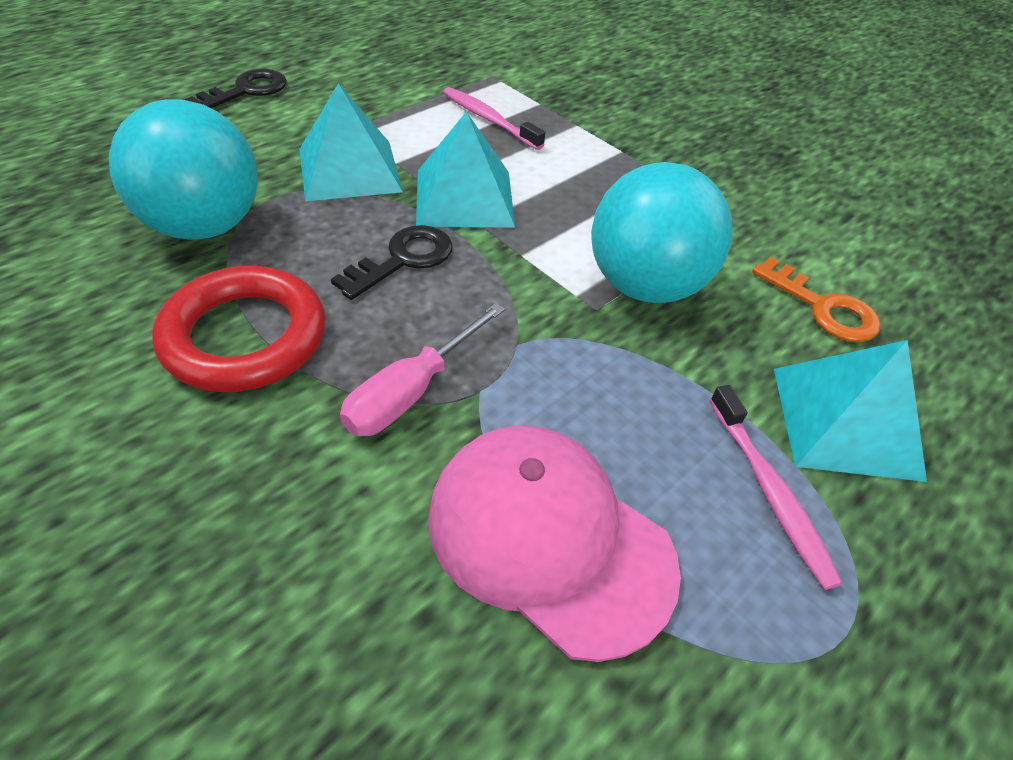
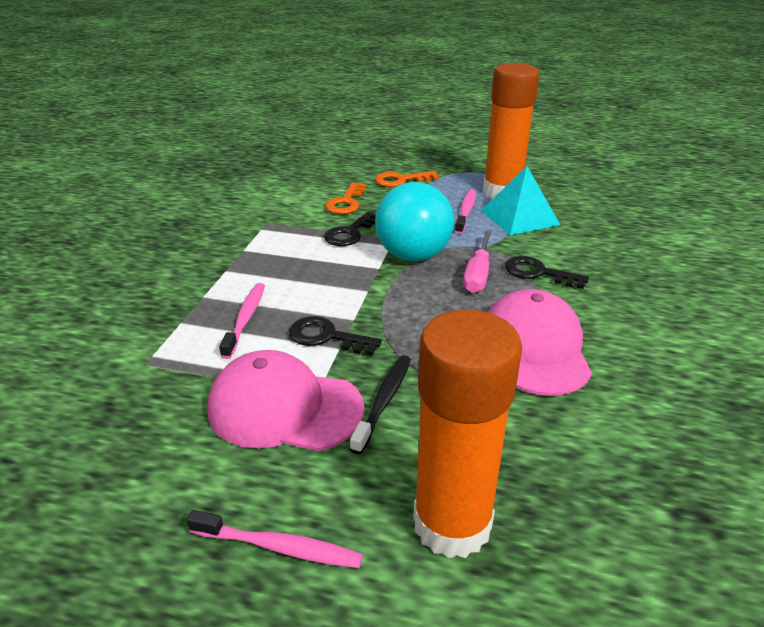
black key: 2 -> 3
black toothbrush: 0 -> 1
orange glue stick: 0 -> 2
orange key: 1 -> 2
pink cap: 1 -> 2
pink toothbrush: 2 -> 3
red ring: 1 -> 0
turquoise ball: 2 -> 1
turquoise pyramid: 3 -> 1

